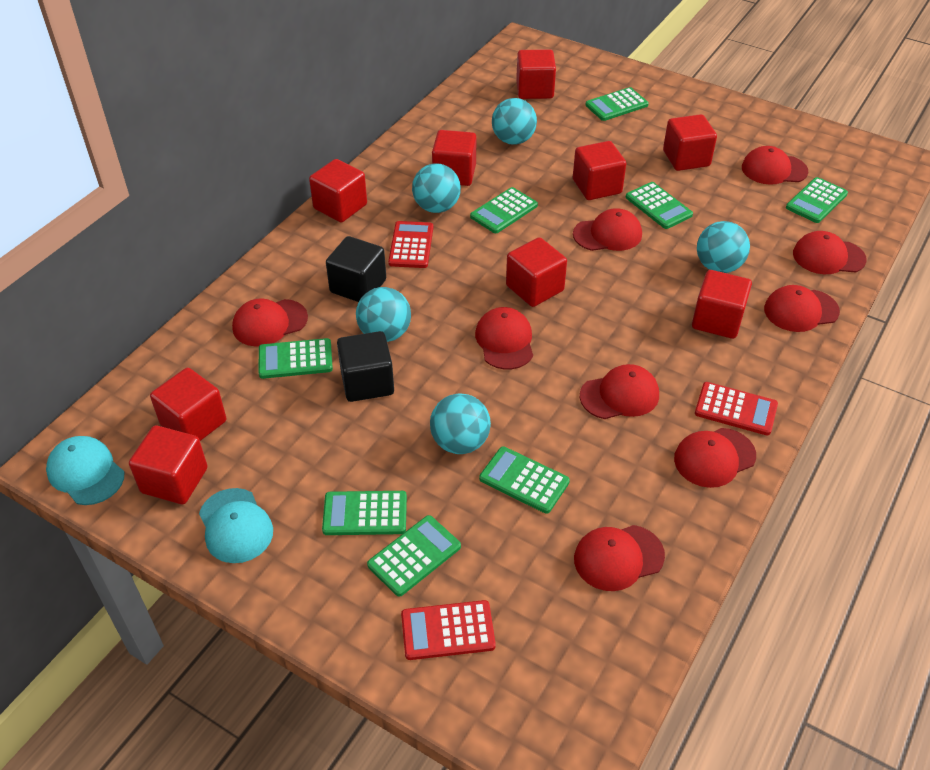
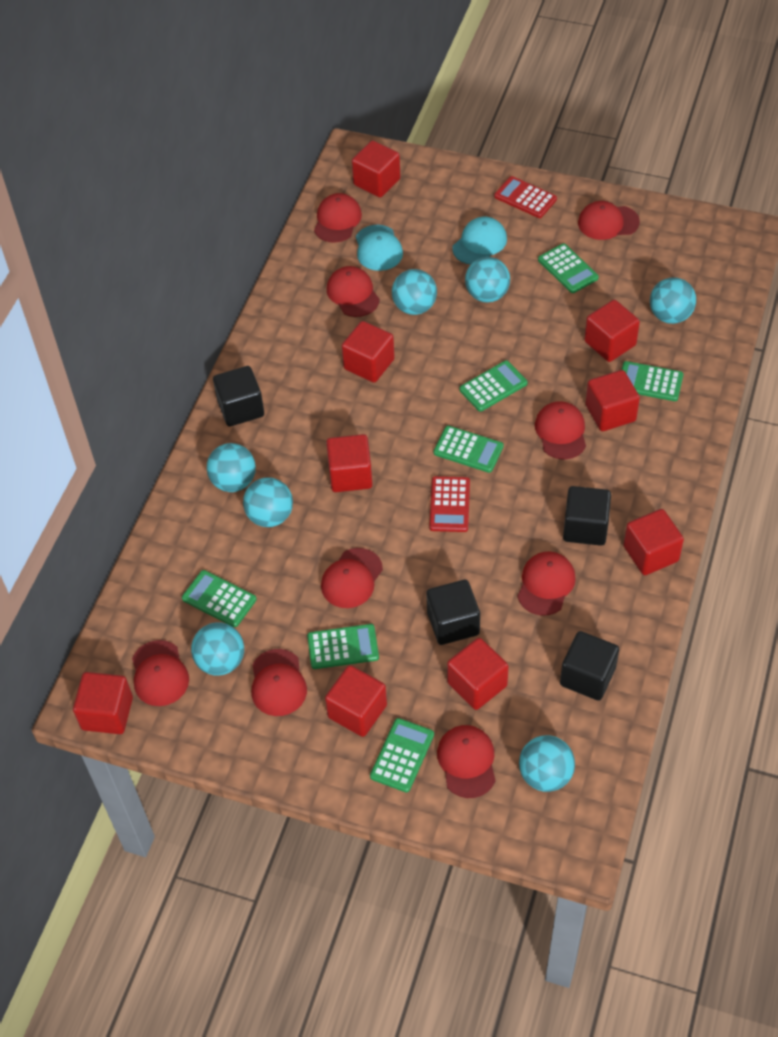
black cube: 2 -> 4
green calculator: 8 -> 7
red calculator: 3 -> 2
turquoise ball: 5 -> 7

